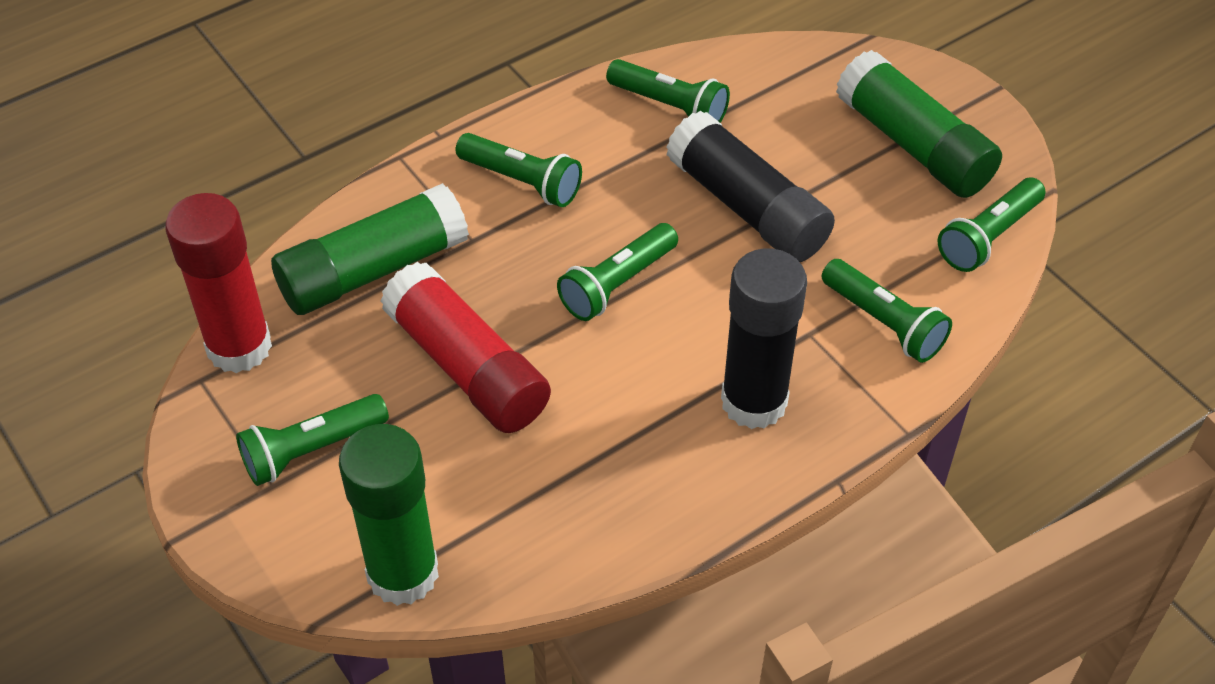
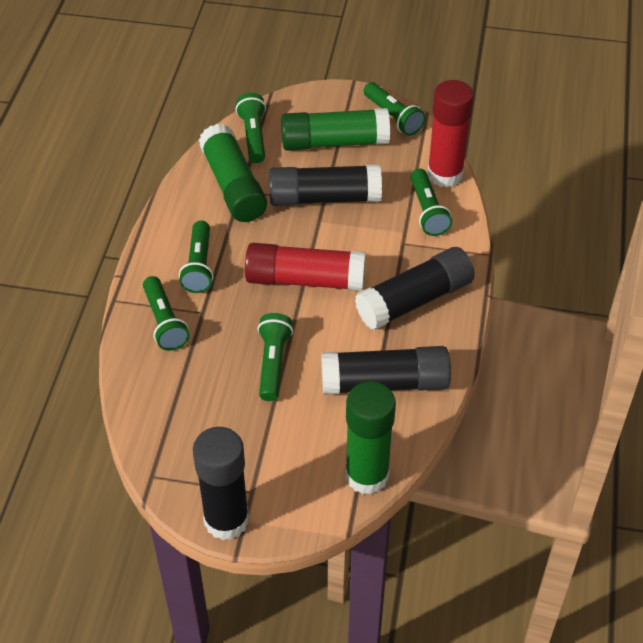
black glue stick: 2 -> 4

